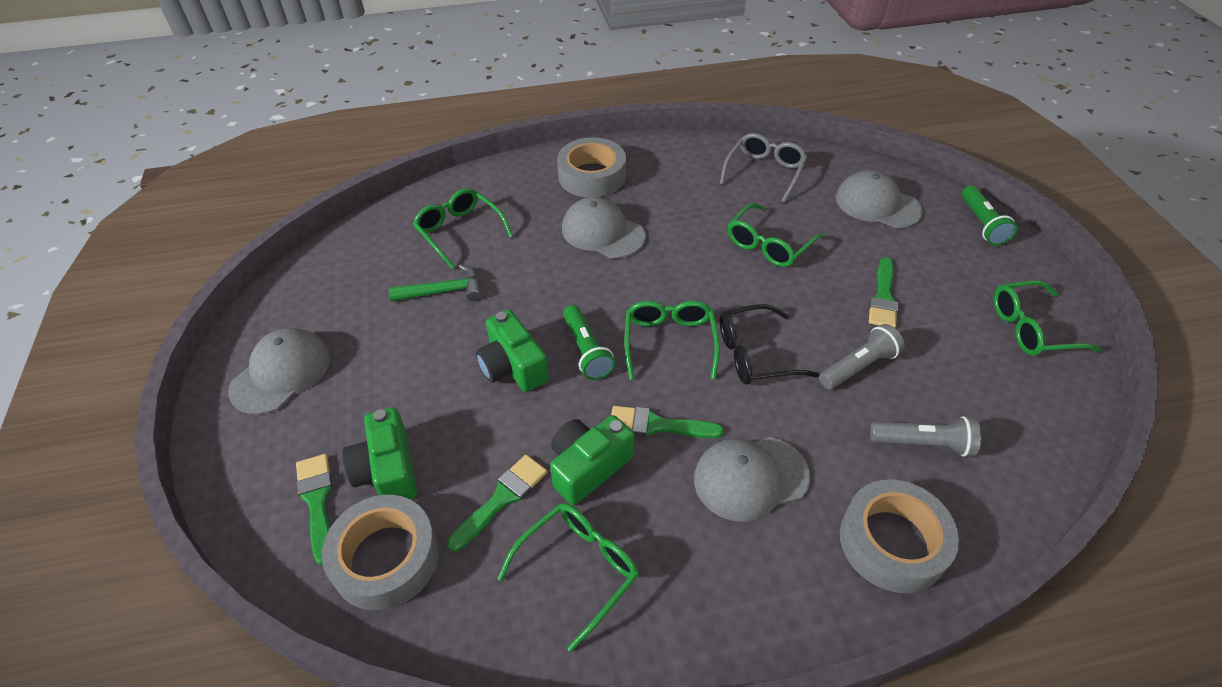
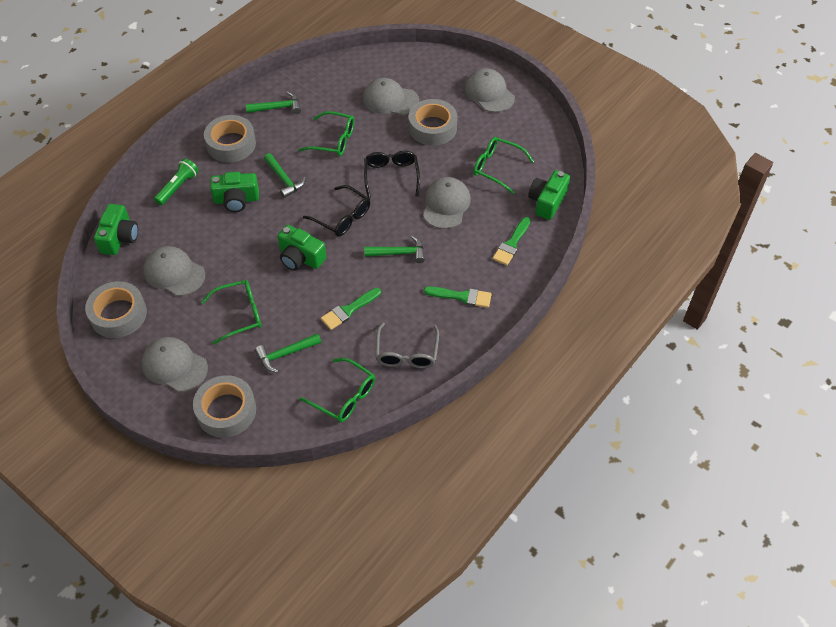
black glasses: 1 -> 2
green brush: 4 -> 3
green camera: 3 -> 4
green flashlight: 2 -> 1
green glasses: 5 -> 4
green hammer: 1 -> 4
grey cap: 4 -> 5
grey flashlight: 2 -> 0
grey tape: 3 -> 4

